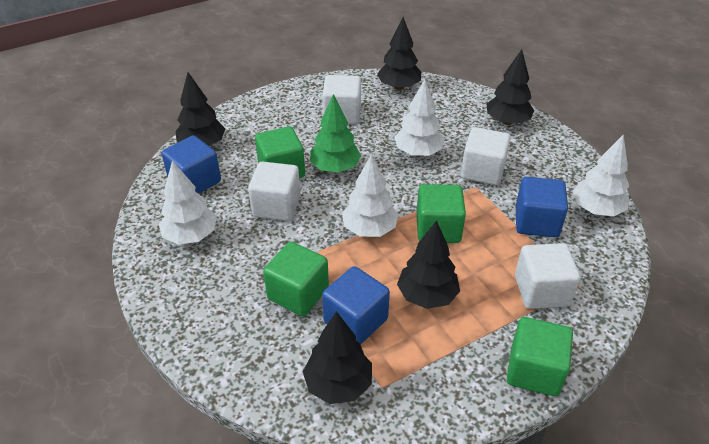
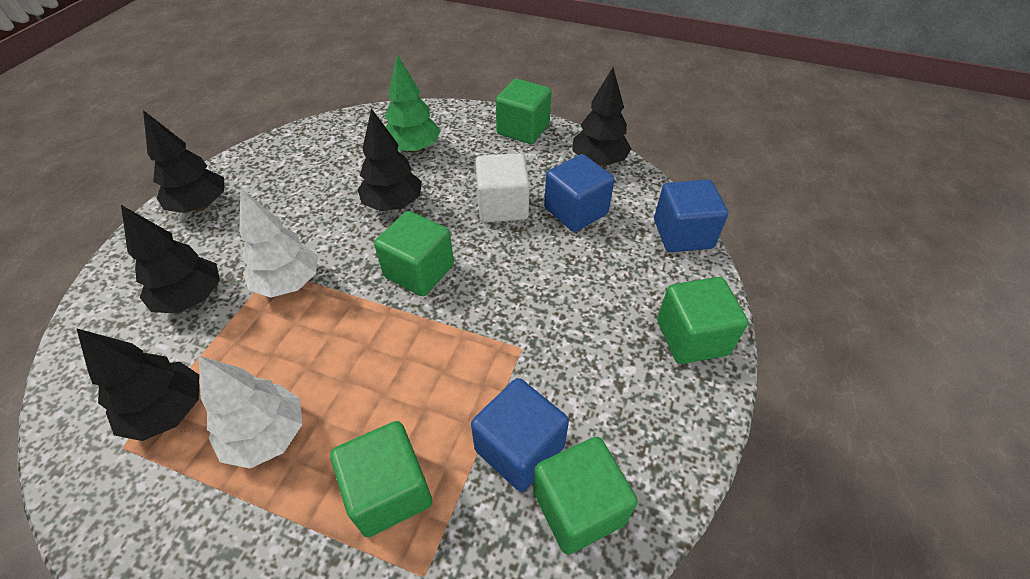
green cube: 4 -> 5
white cube: 4 -> 1
white tree: 4 -> 2

